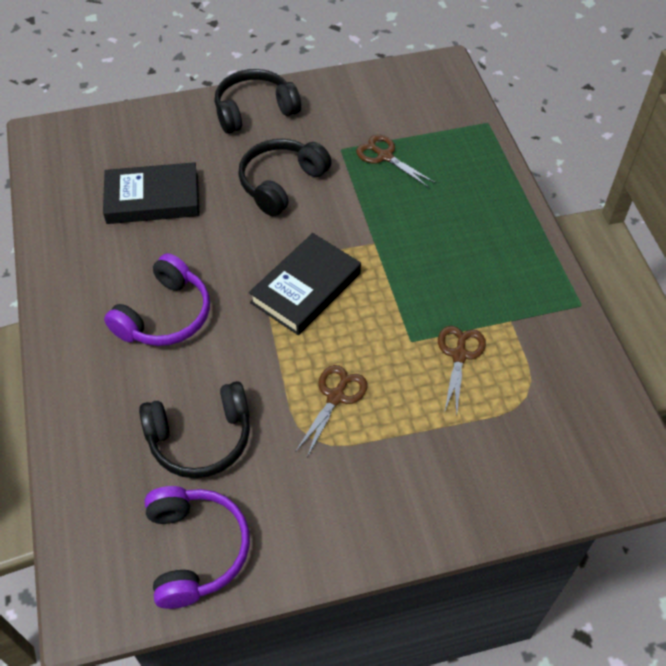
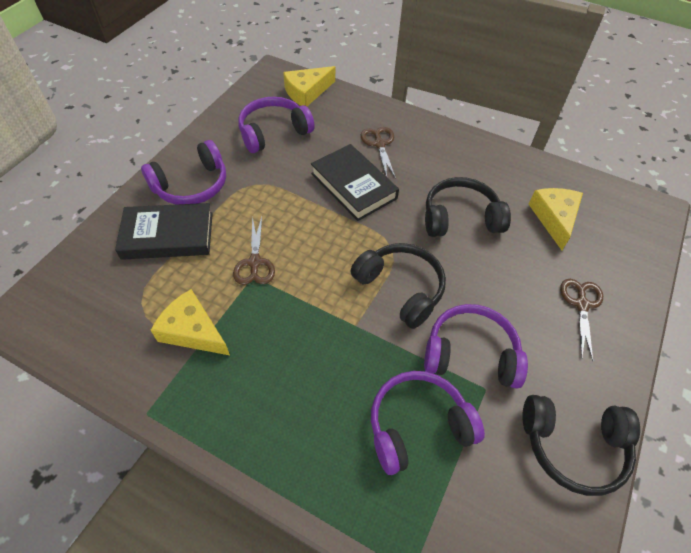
purple headphones: 2 -> 4
yellow cheese: 0 -> 3

